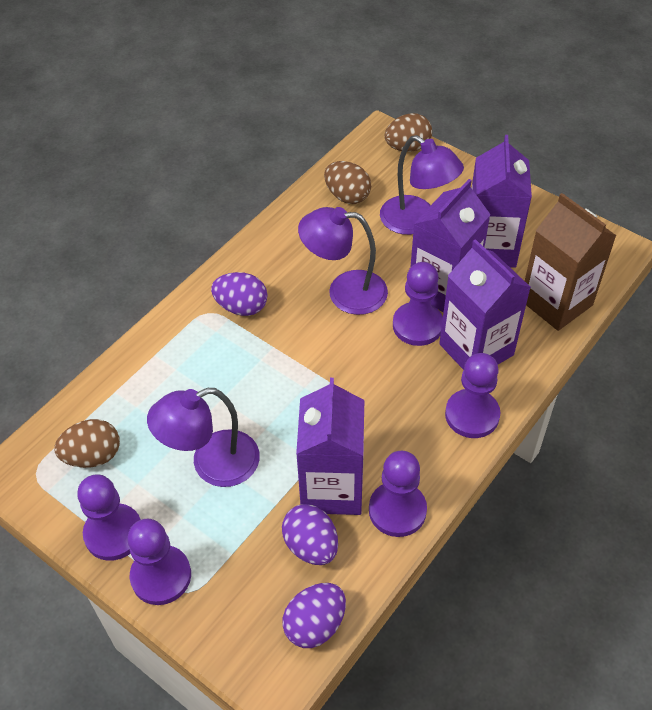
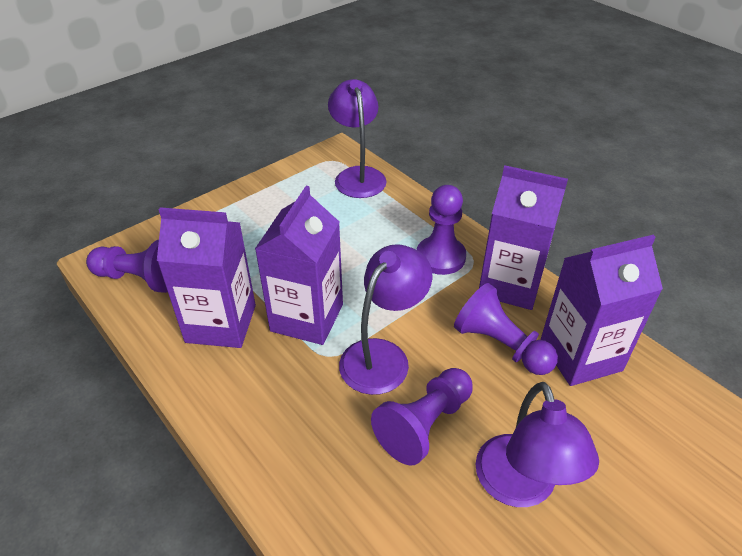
brown carton: 1 -> 0
brown egg: 3 -> 0
purple egg: 3 -> 0
purple pawn: 5 -> 4

